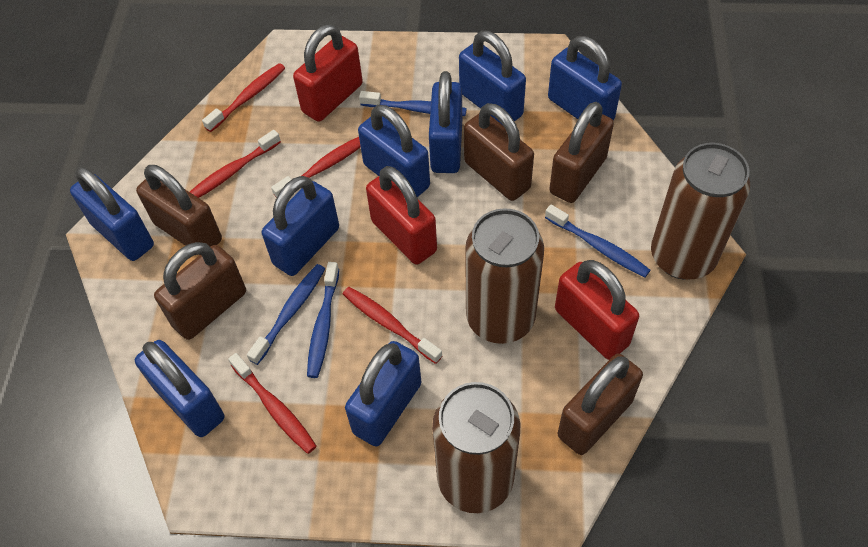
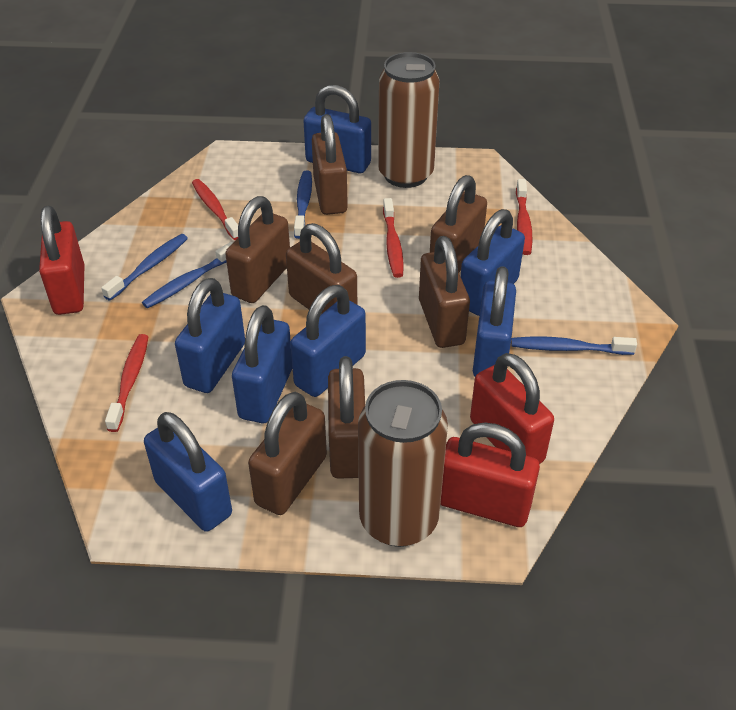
blue padlock: 8 -> 7
brown can: 3 -> 2
brown padlock: 5 -> 7
red toothbrush: 5 -> 4

